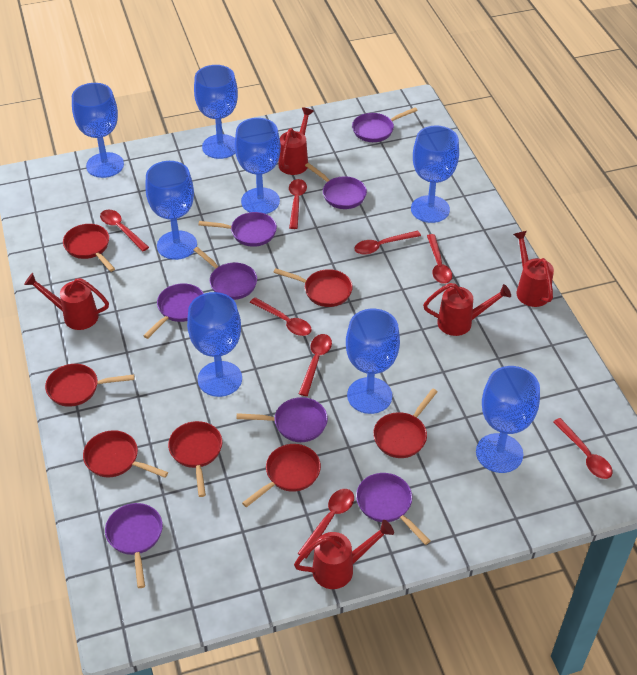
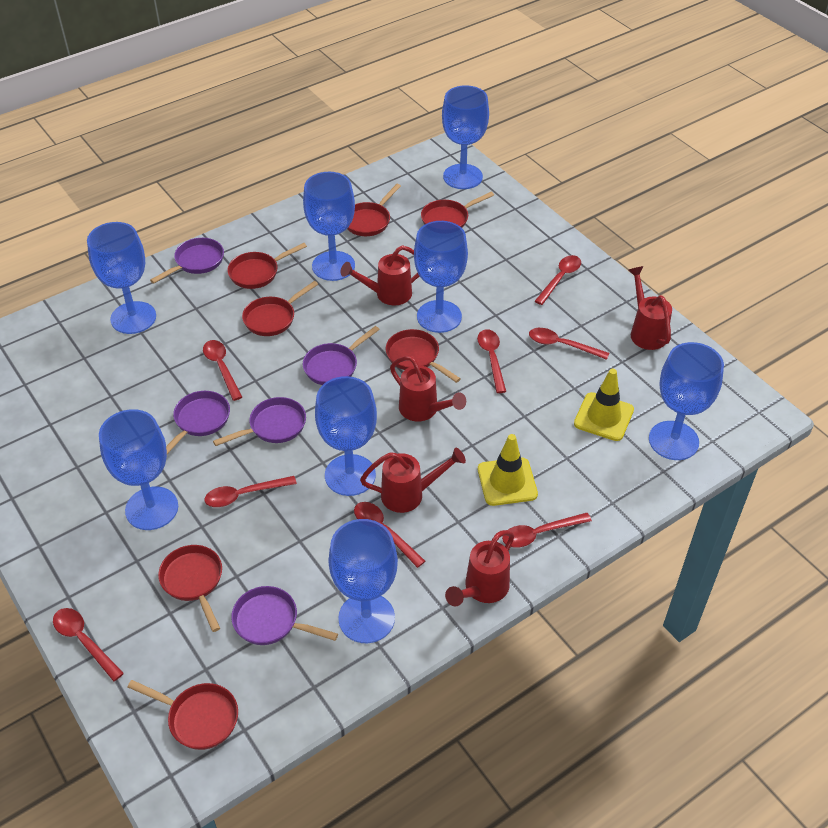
purple pan: 8 -> 5
yellow traffic cone: 0 -> 2

